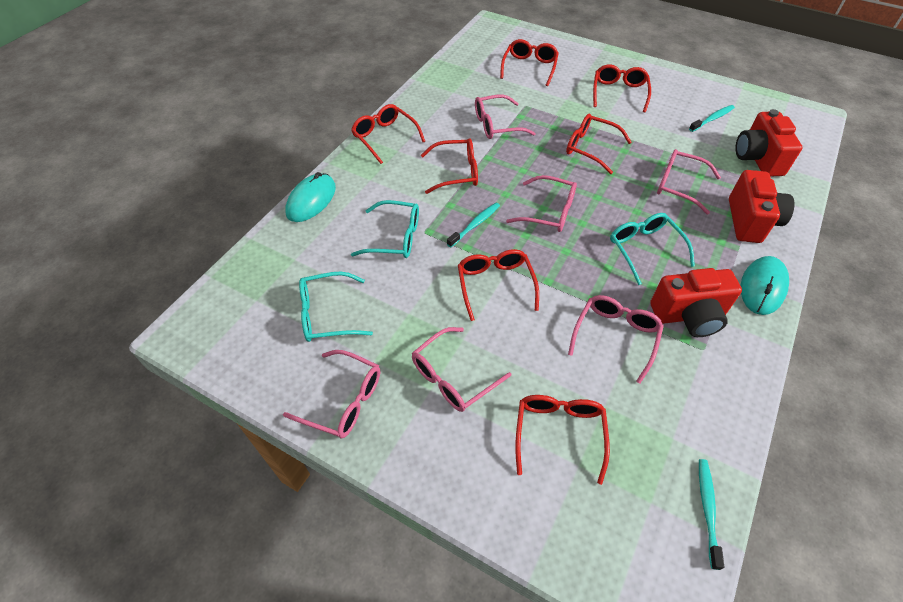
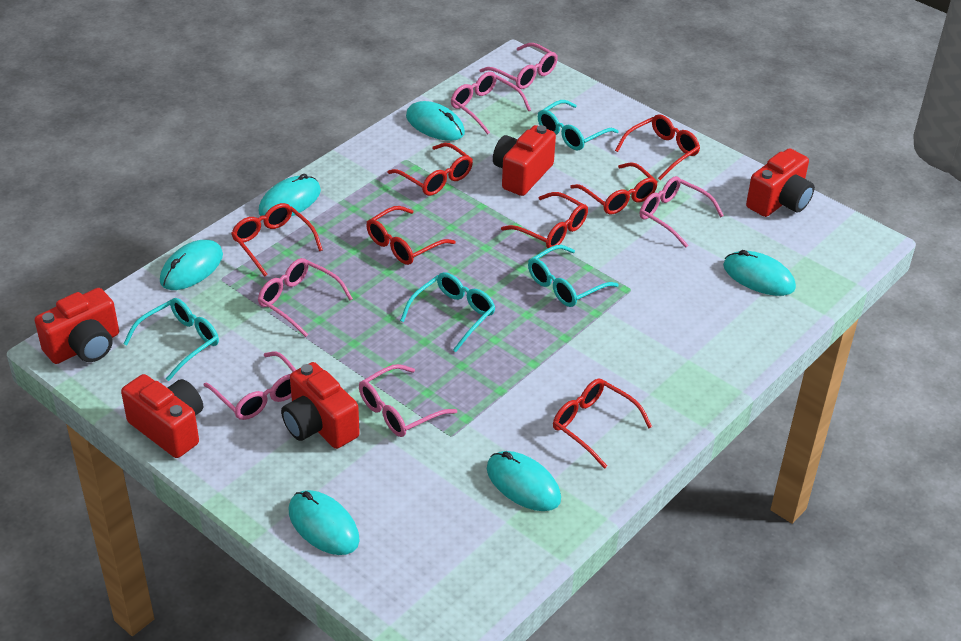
red camera: 3 -> 5
turquoise glasses: 3 -> 4
turquoise mouse: 2 -> 6
turquoise toothbrush: 3 -> 0

